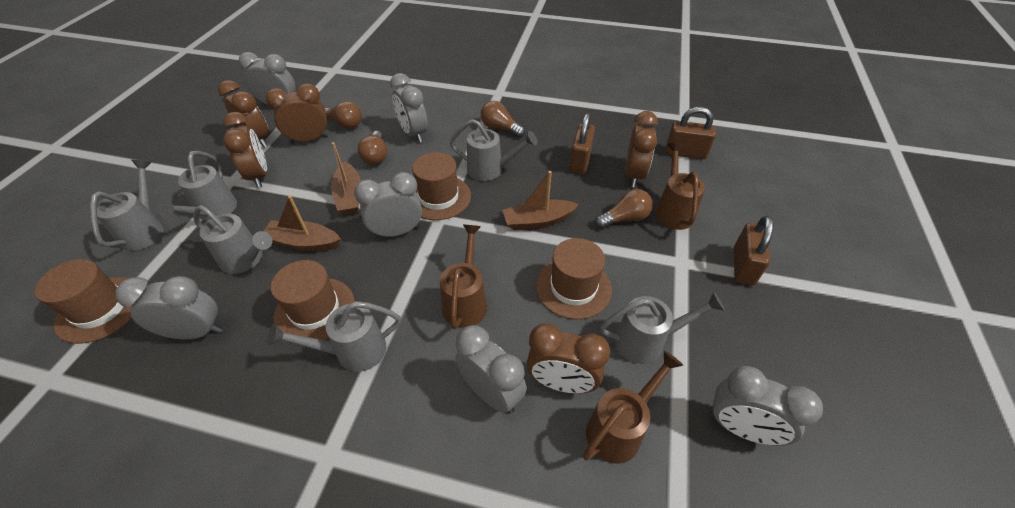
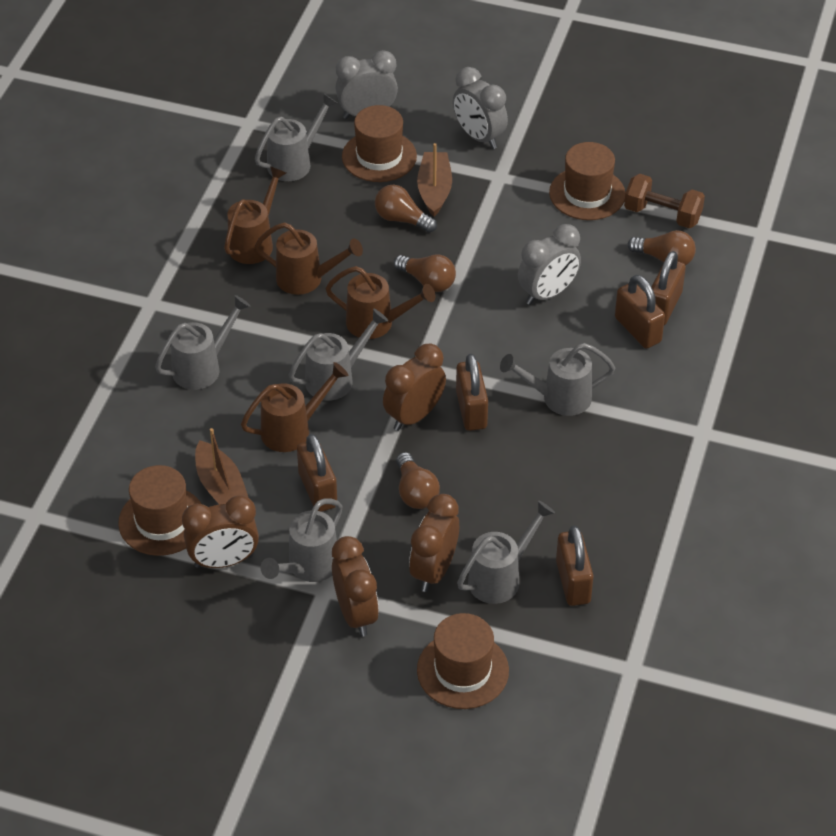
brown boat: 3 -> 2
brown clock: 5 -> 4
brown dumbbell: 0 -> 1
brown padlock: 3 -> 5
brown watering can: 3 -> 4
grey clock: 6 -> 3

